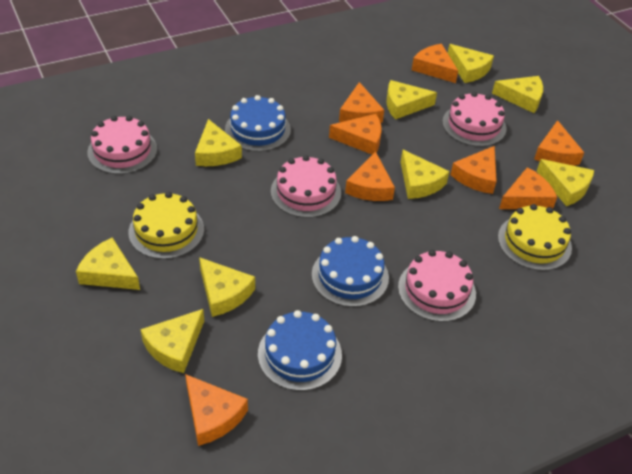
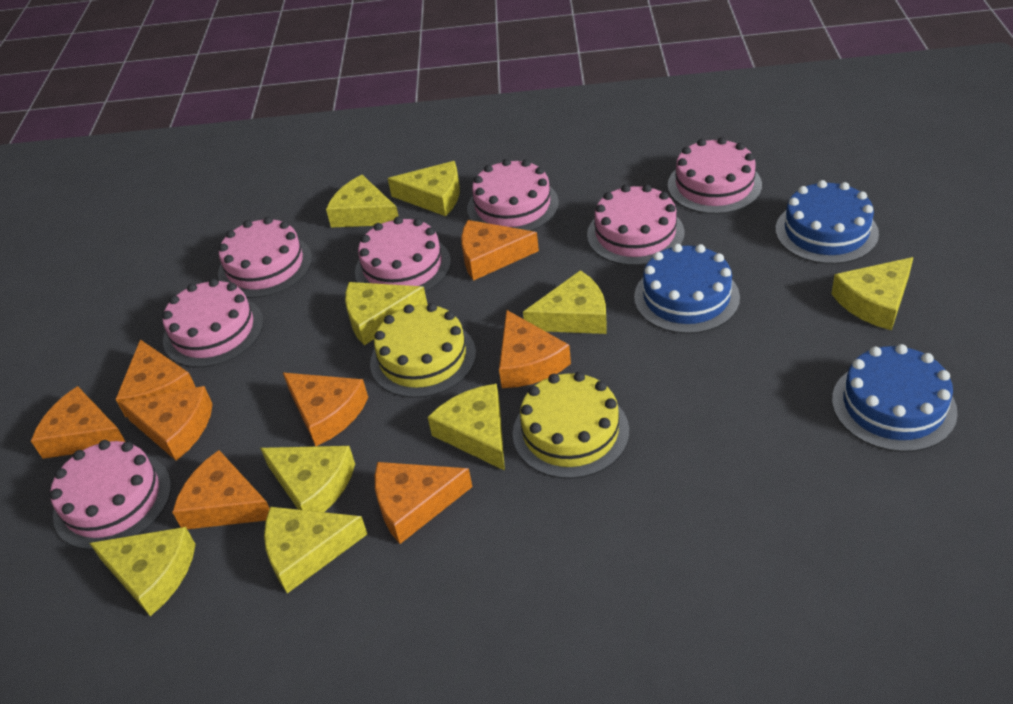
pink cake: 4 -> 7

